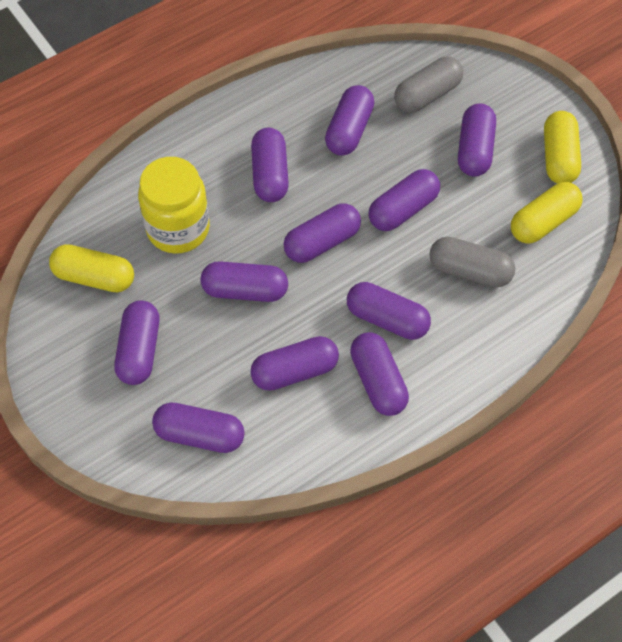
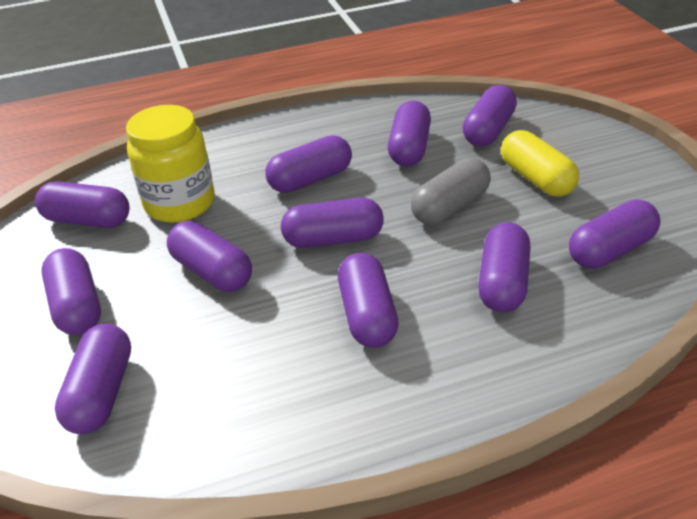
grey capsule: 2 -> 1
yellow capsule: 3 -> 1

